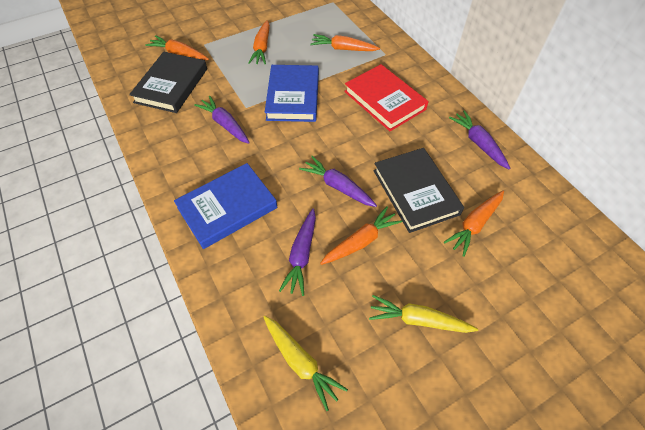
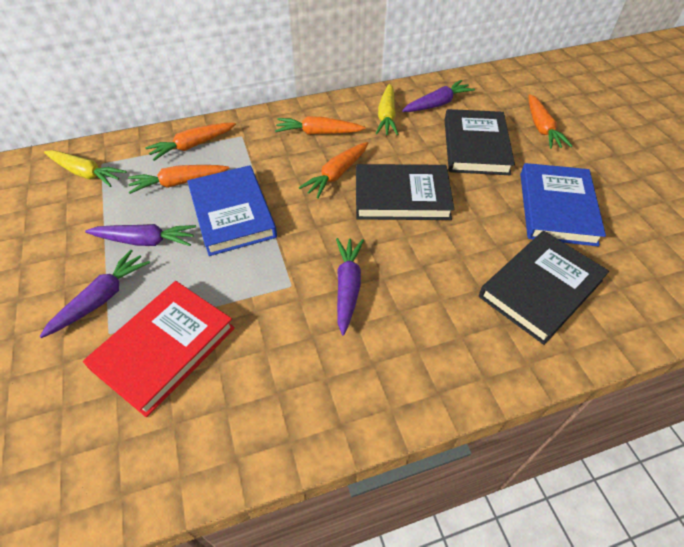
black book: 2 -> 3

